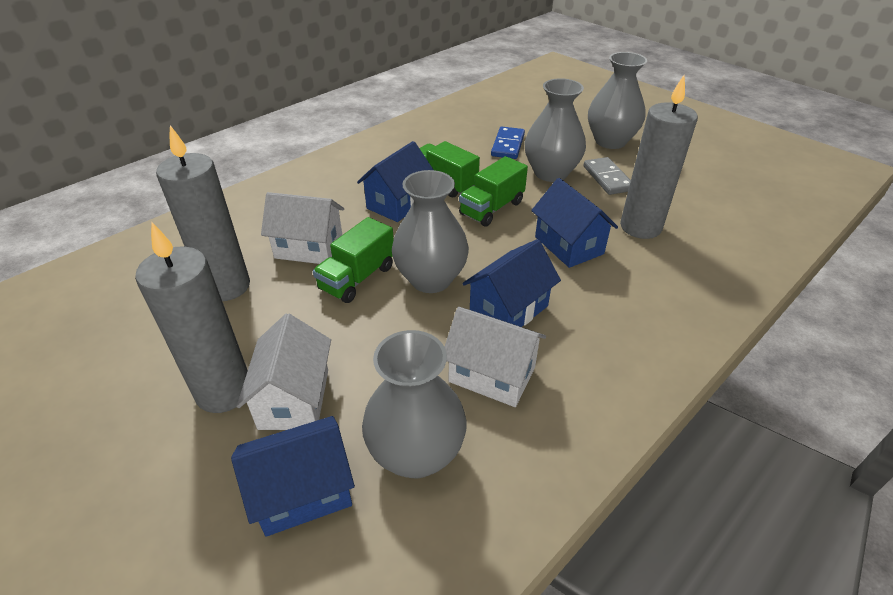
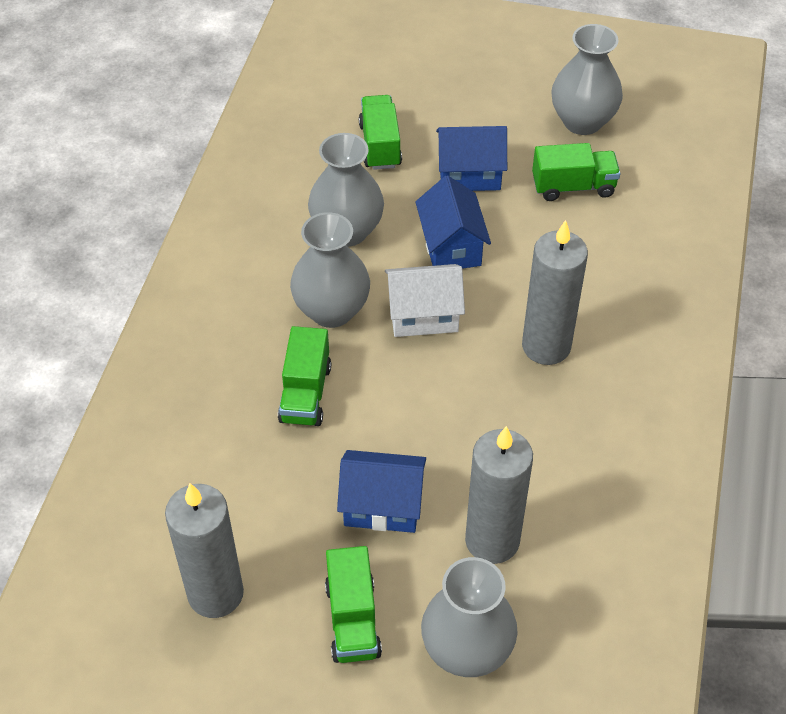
blue domino: 1 -> 0
blue house: 4 -> 3
green truck: 3 -> 4
grey domino: 1 -> 0
white house: 3 -> 1

